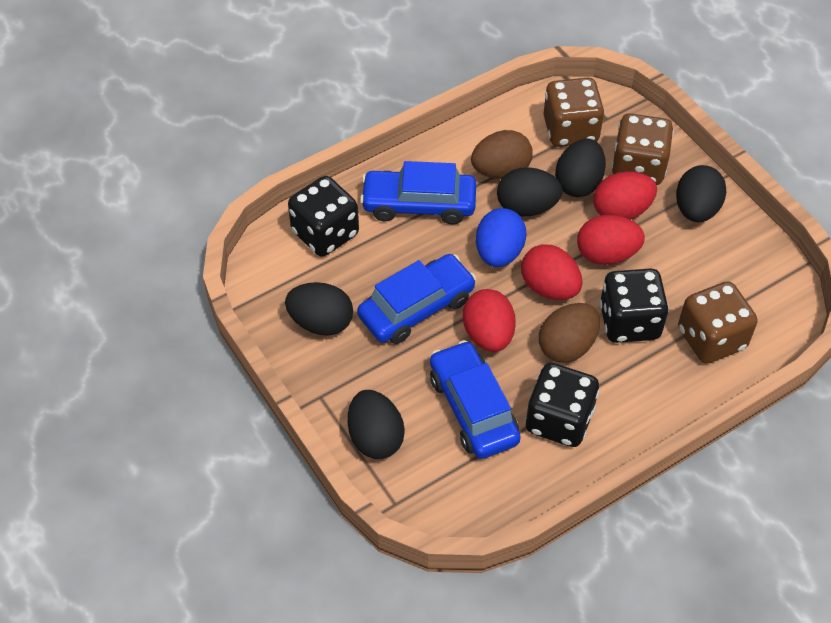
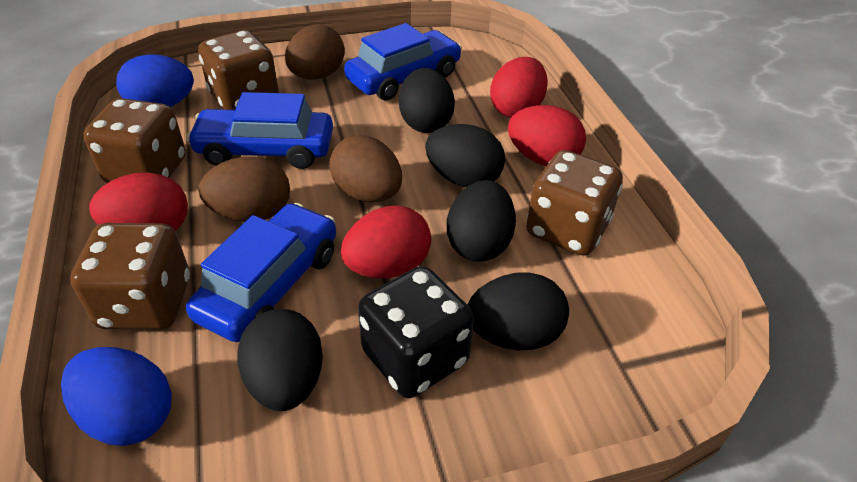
black dice: 3 -> 1
blue egg: 1 -> 2
brown dice: 3 -> 4
brown egg: 2 -> 3

